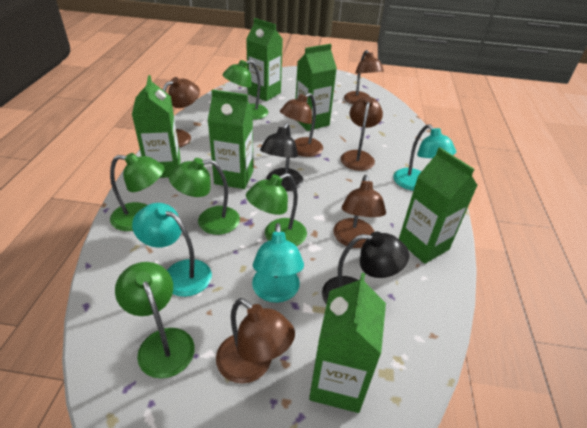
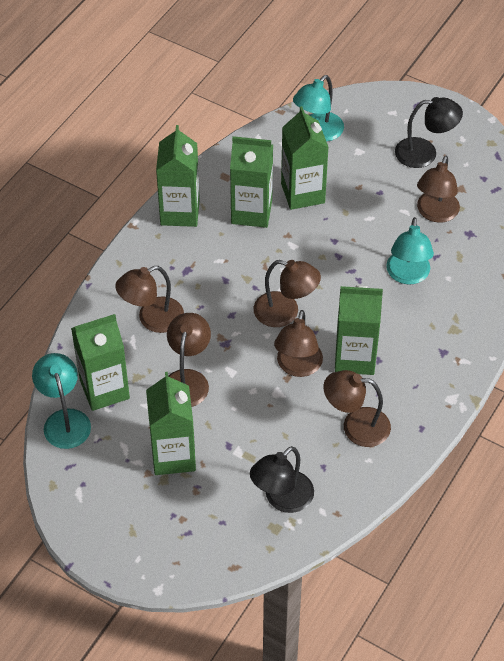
green lamp: 5 -> 0

